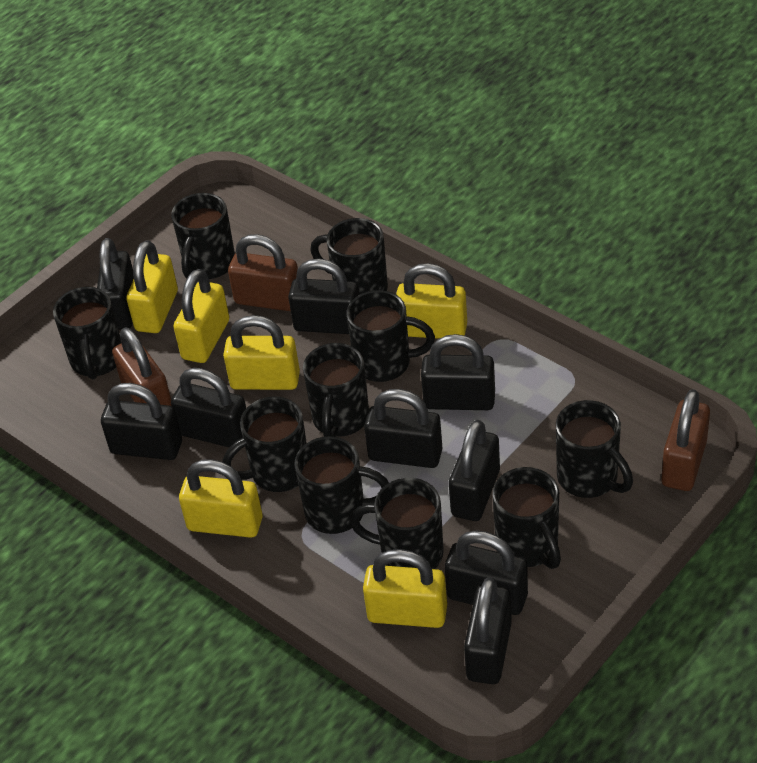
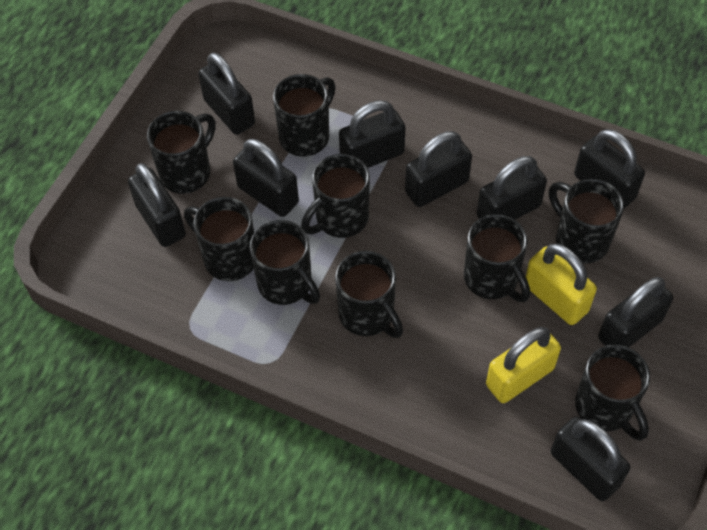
black mug: 10 -> 9
brown padlock: 3 -> 0
yellow padlock: 6 -> 2

